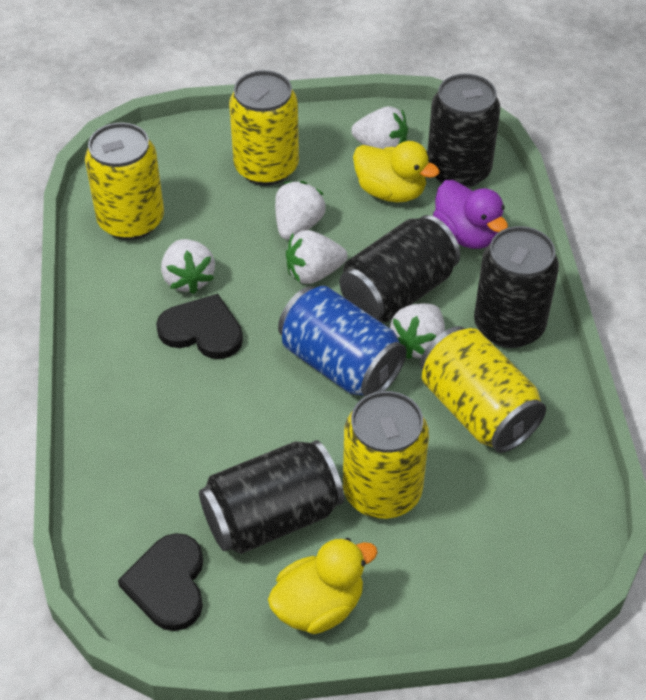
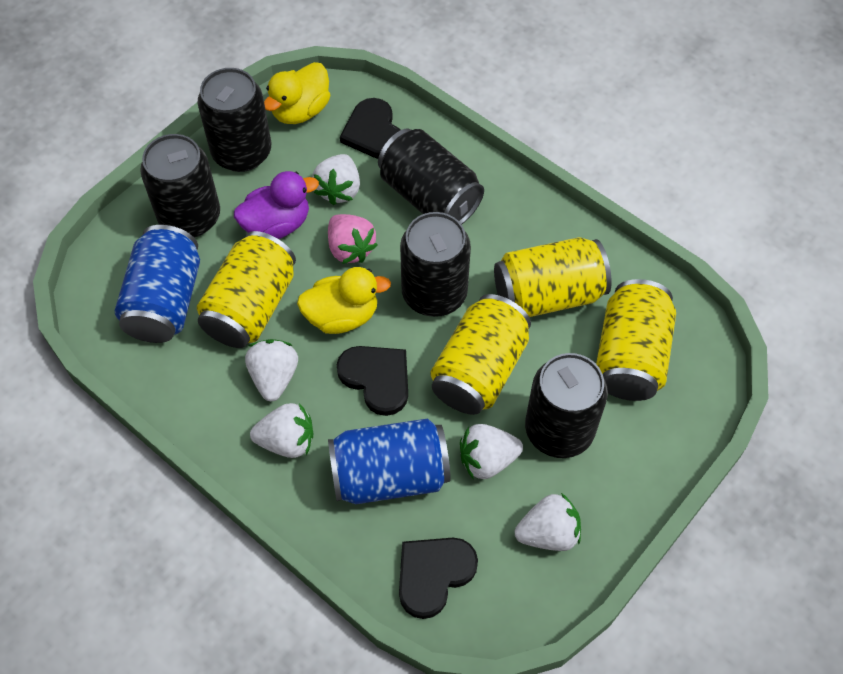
black can: 4 -> 5
black heart: 2 -> 3
blue can: 1 -> 2
pink strawberry: 0 -> 1

